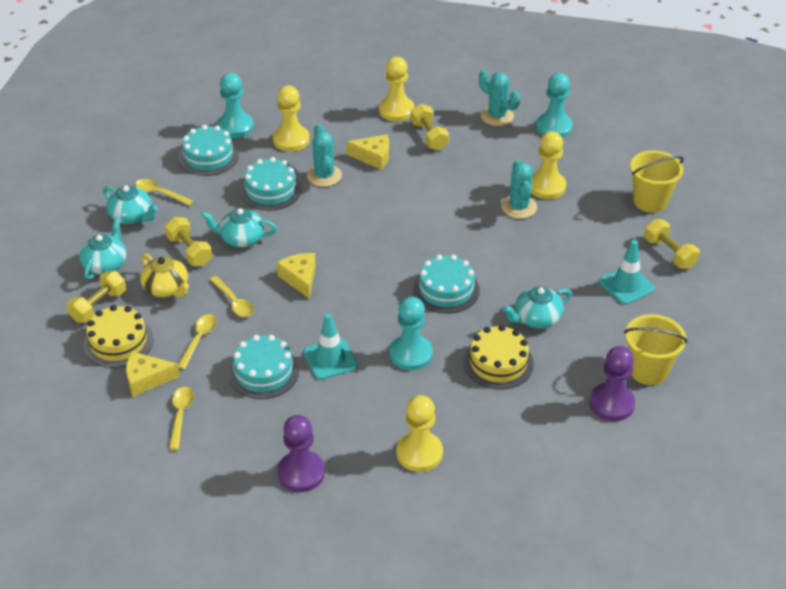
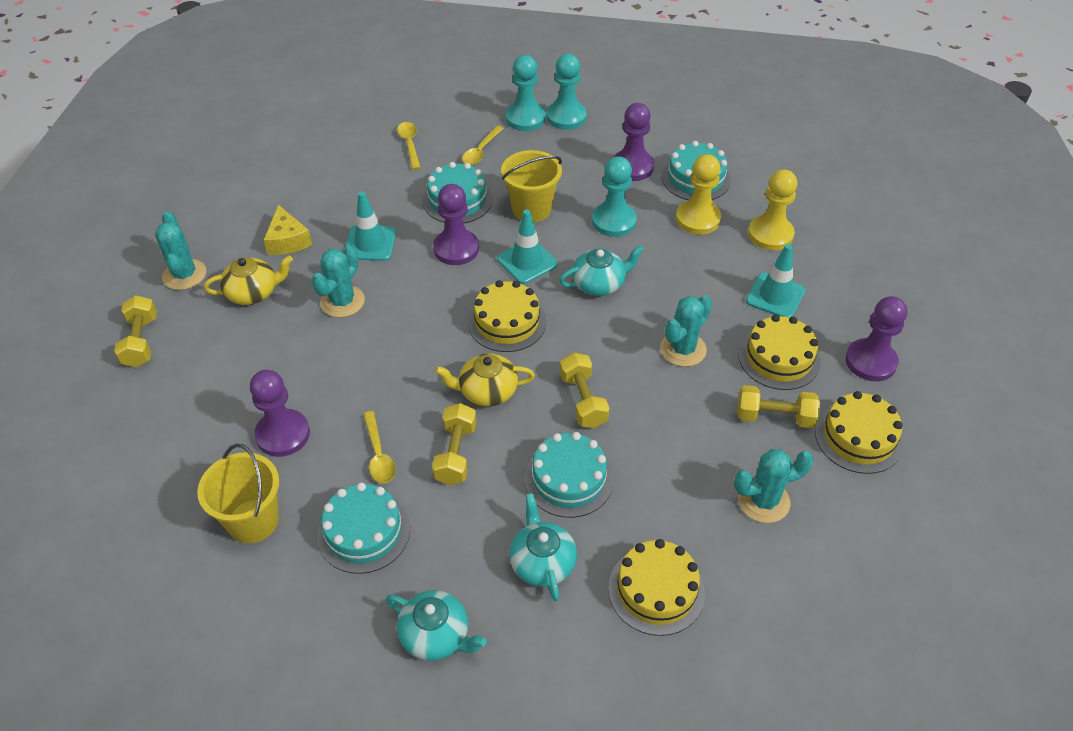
purple pawn: 2 -> 4
turquoise cactus: 3 -> 4
turquoise teapot: 4 -> 3
turquoise traffic cone: 2 -> 3
yellow cake: 2 -> 4
yellow cheese: 3 -> 1
yellow pawn: 4 -> 2
yellow spoon: 4 -> 3
yellow teapot: 1 -> 2

